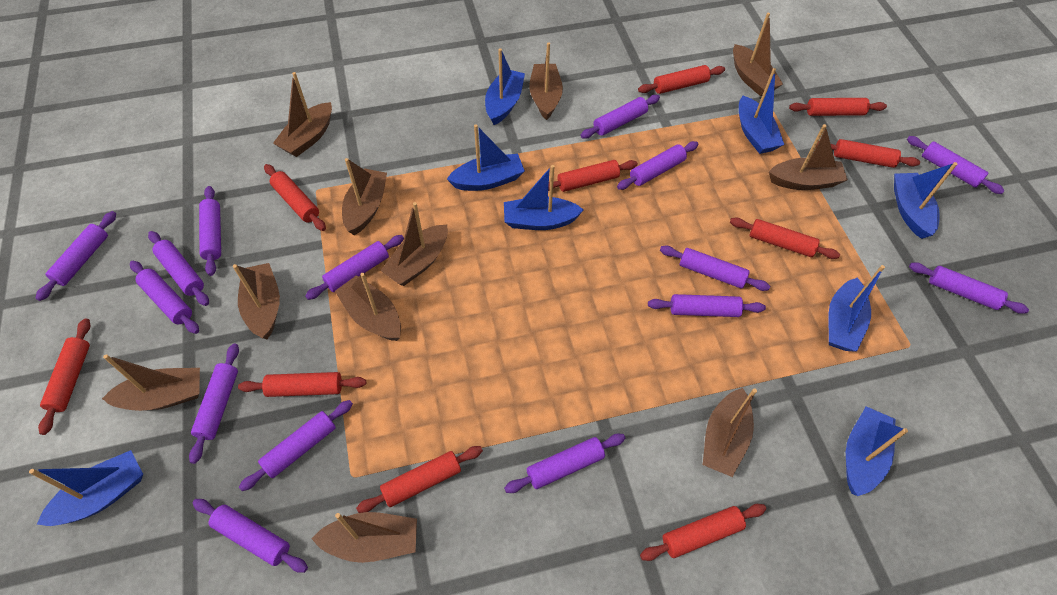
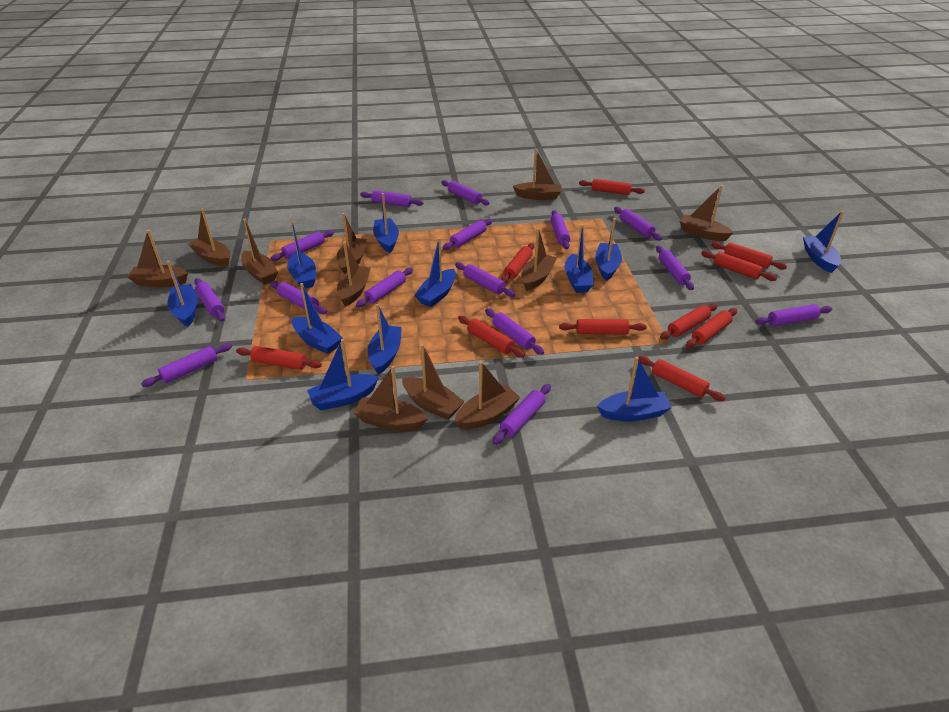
blue boat: 8 -> 11

